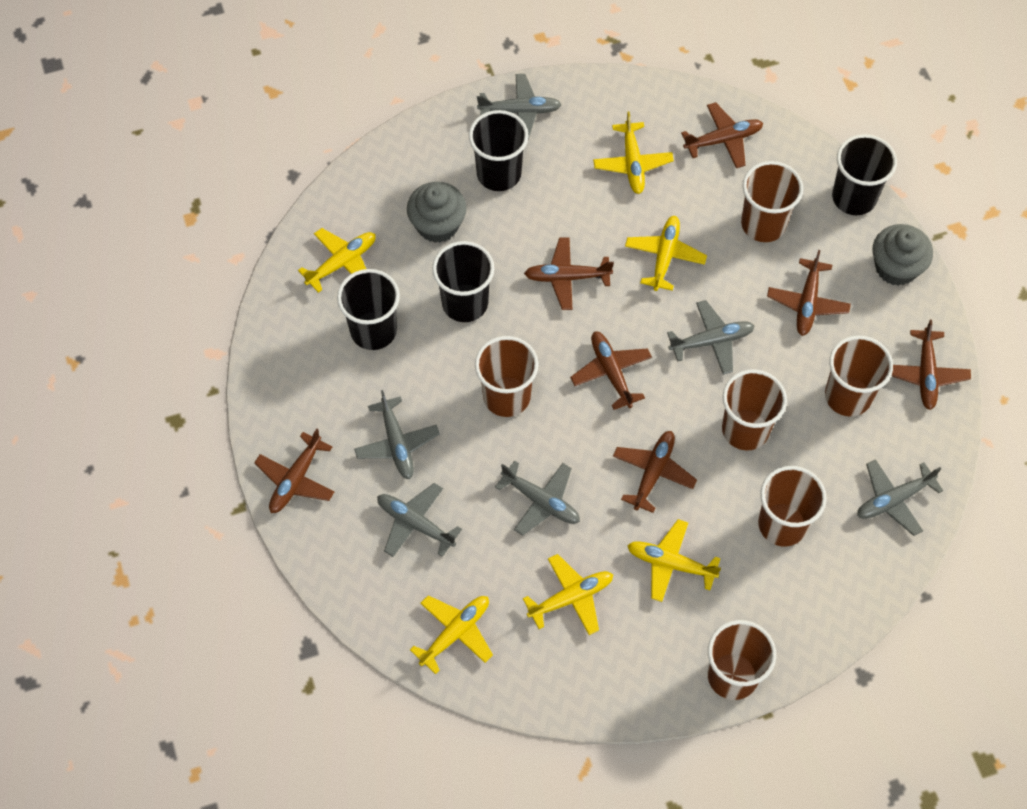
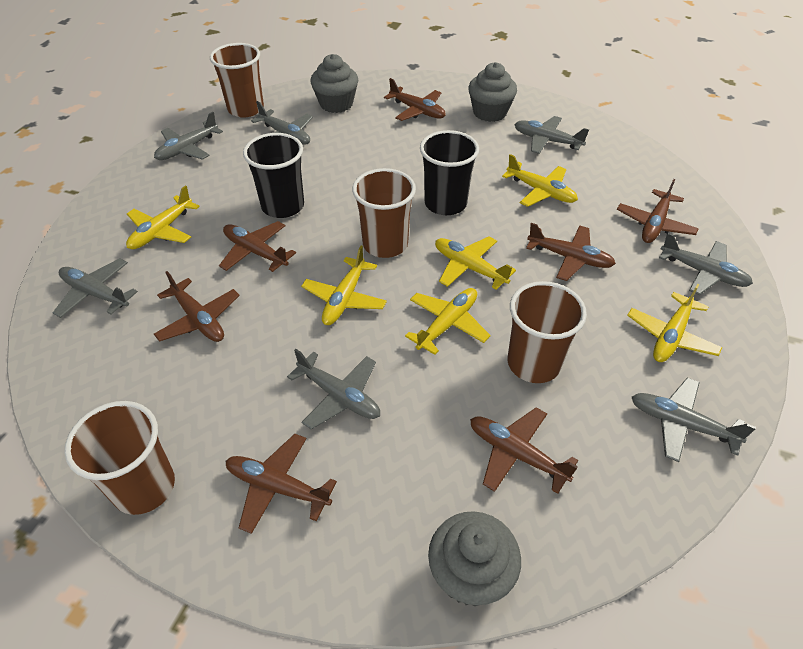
black cup: 4 -> 2
brown cup: 6 -> 4
grey cupcake: 2 -> 3
grey plane: 6 -> 7

